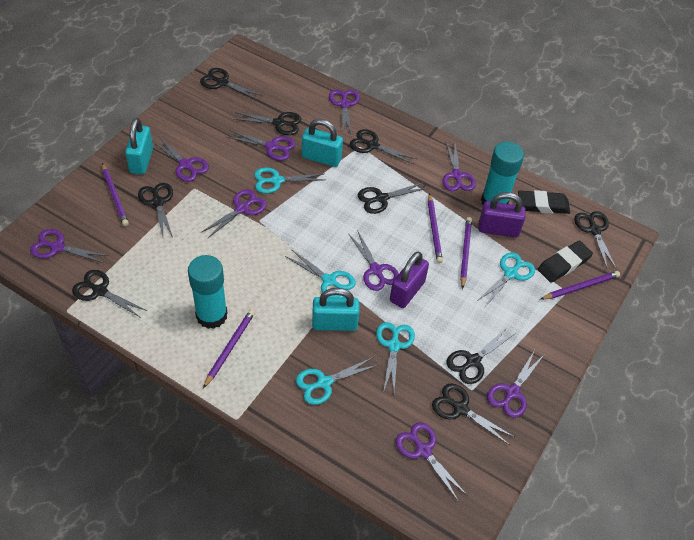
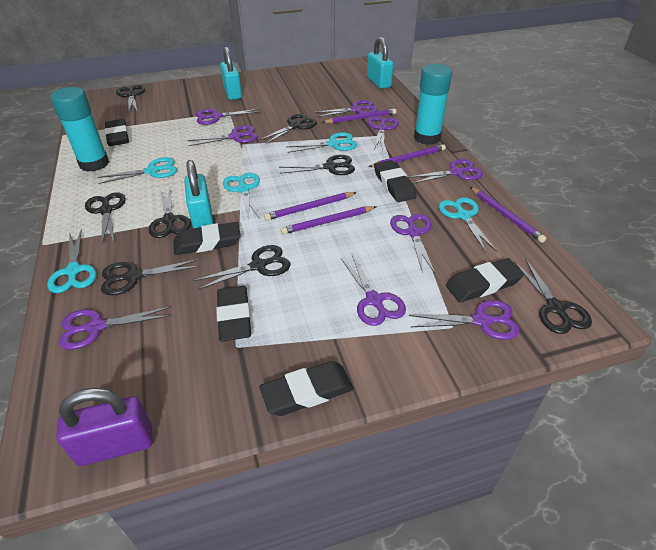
black eraser: 2 -> 6
black scissors: 9 -> 8
purple padlock: 2 -> 1

